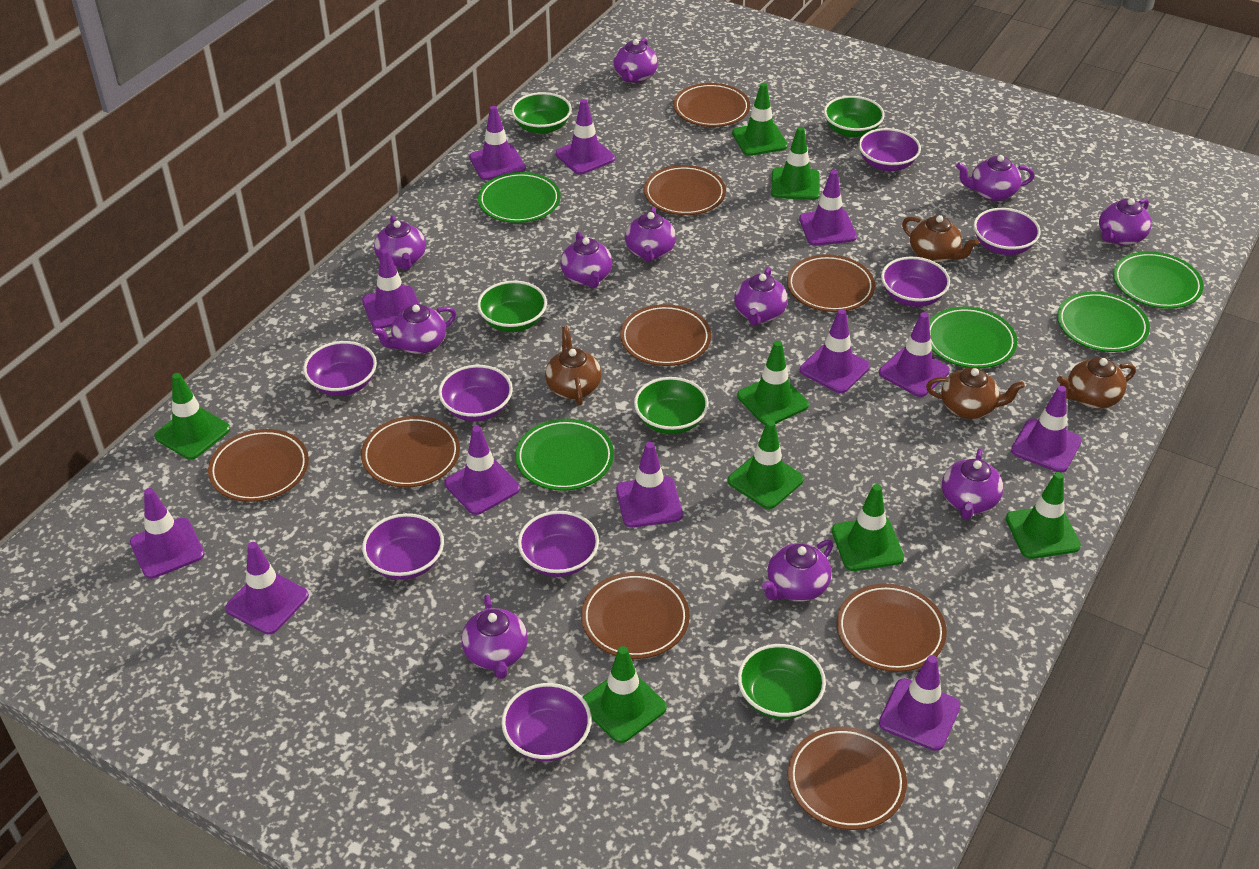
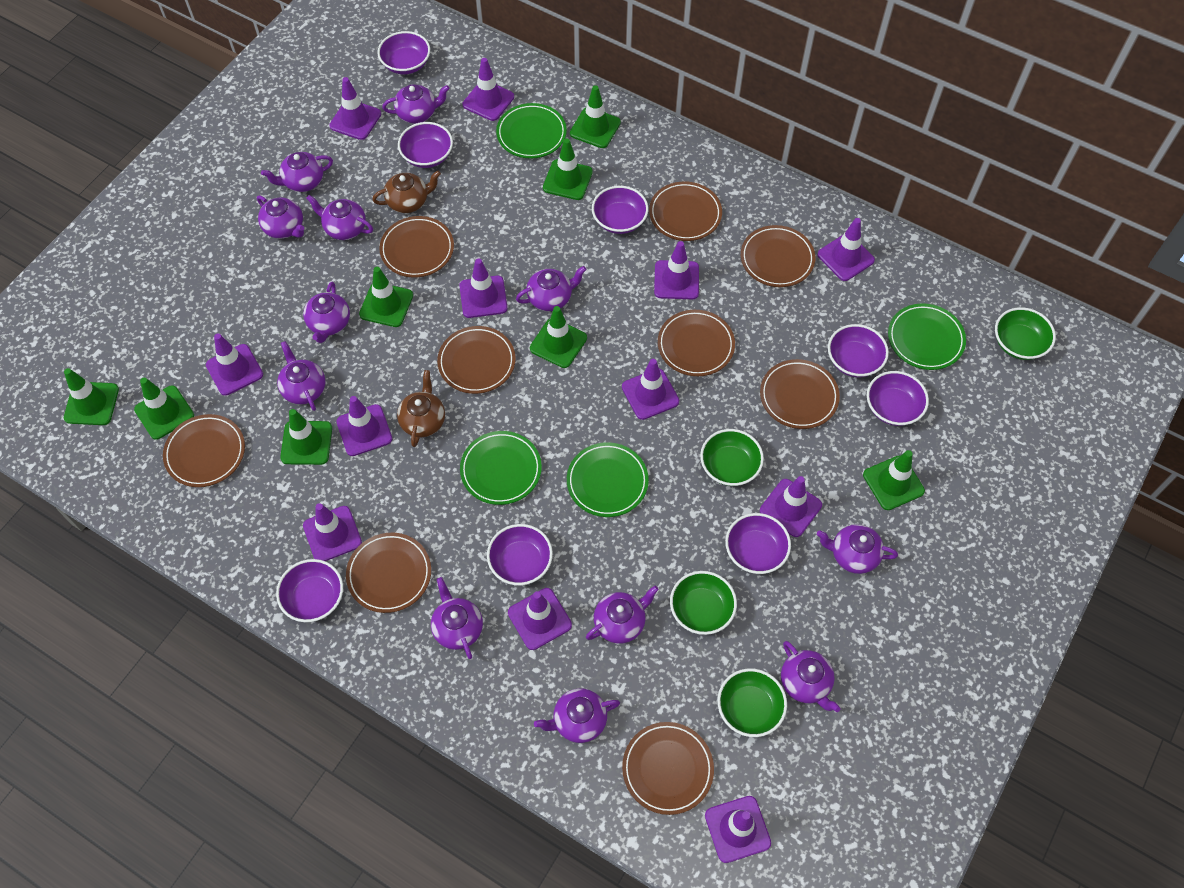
brown teapot: 4 -> 2
green bowl: 5 -> 4
green plate: 5 -> 4
purple teapot: 11 -> 12

